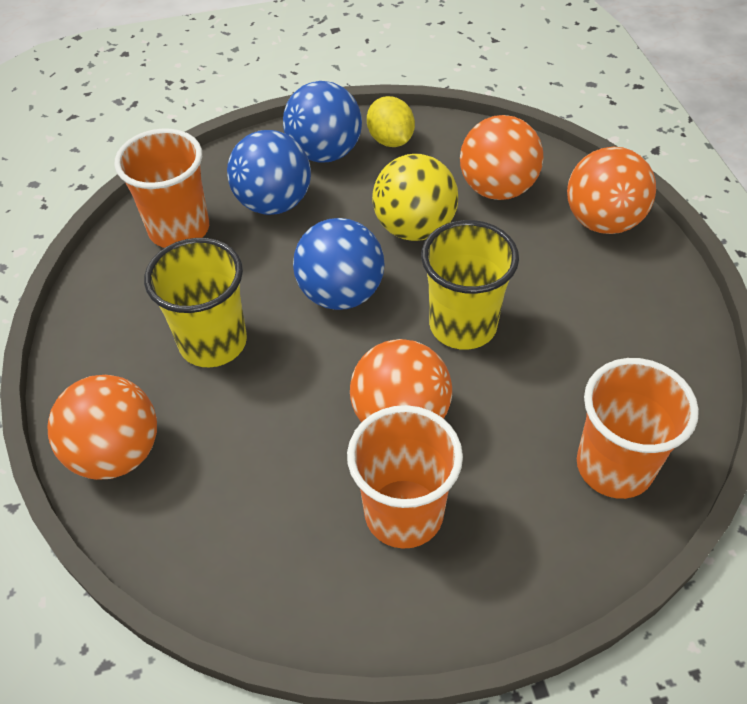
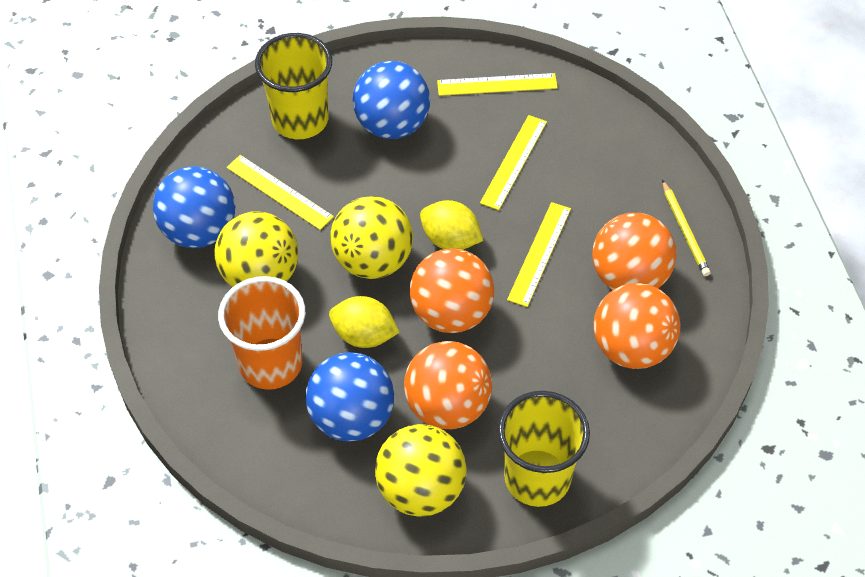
orange cup: 3 -> 1
yellow ball: 1 -> 3
yellow lemon: 1 -> 2
yellow pencil: 0 -> 1
yellow ruler: 0 -> 4

